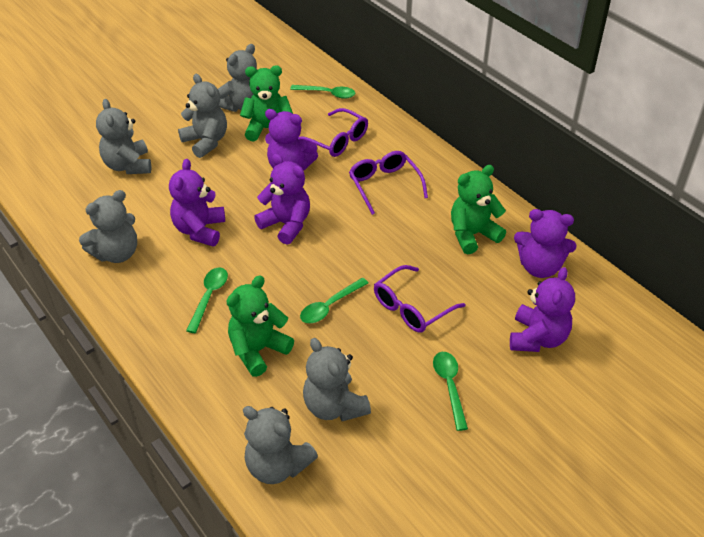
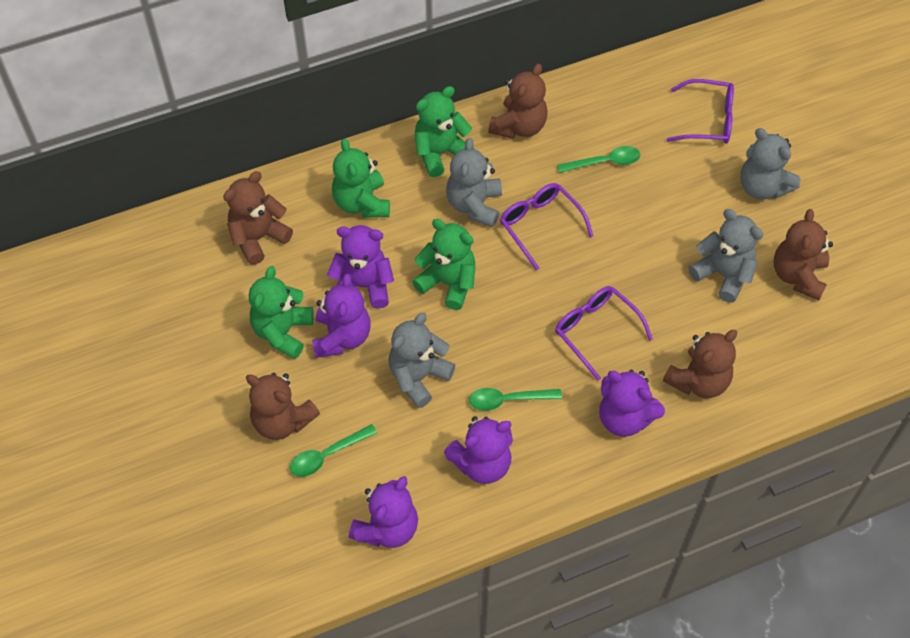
brown teddy bear: 0 -> 5
green spoon: 4 -> 3
green teddy bear: 3 -> 4
grey teddy bear: 6 -> 4

